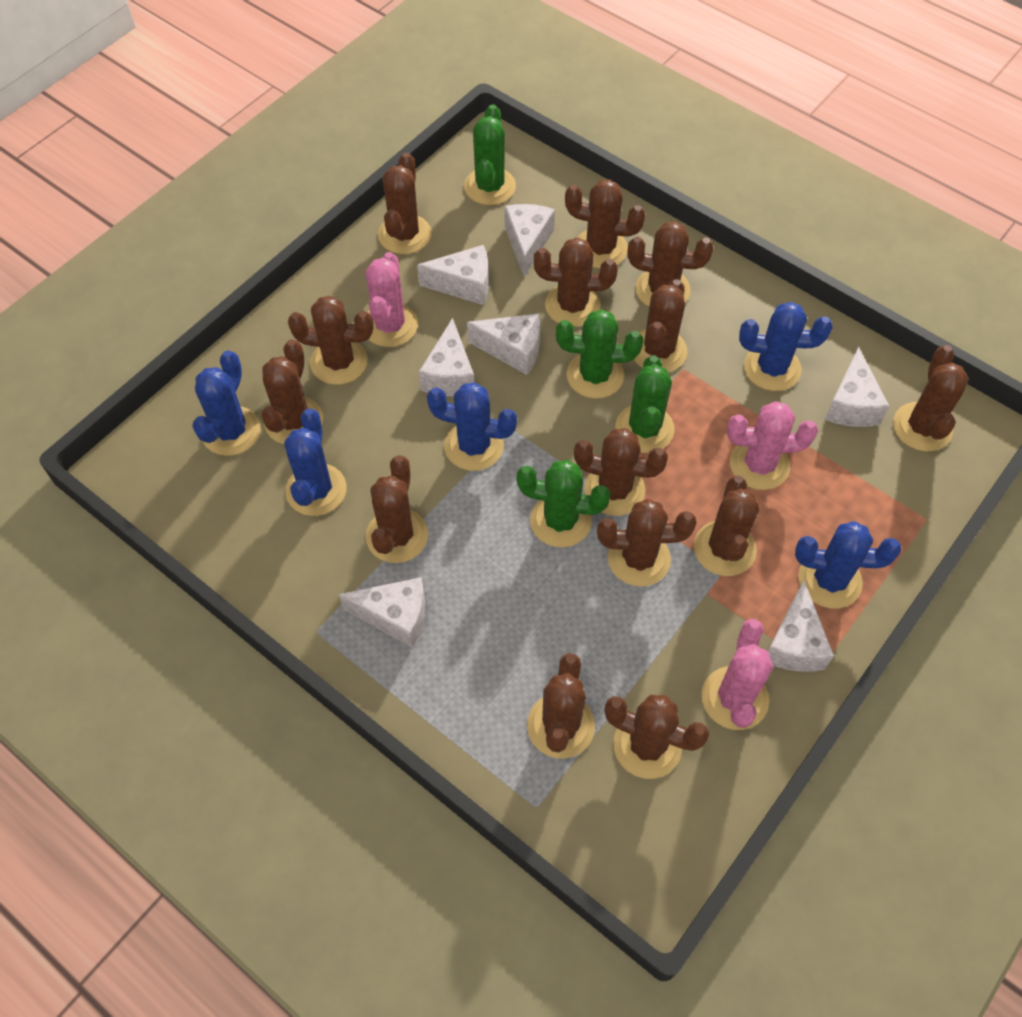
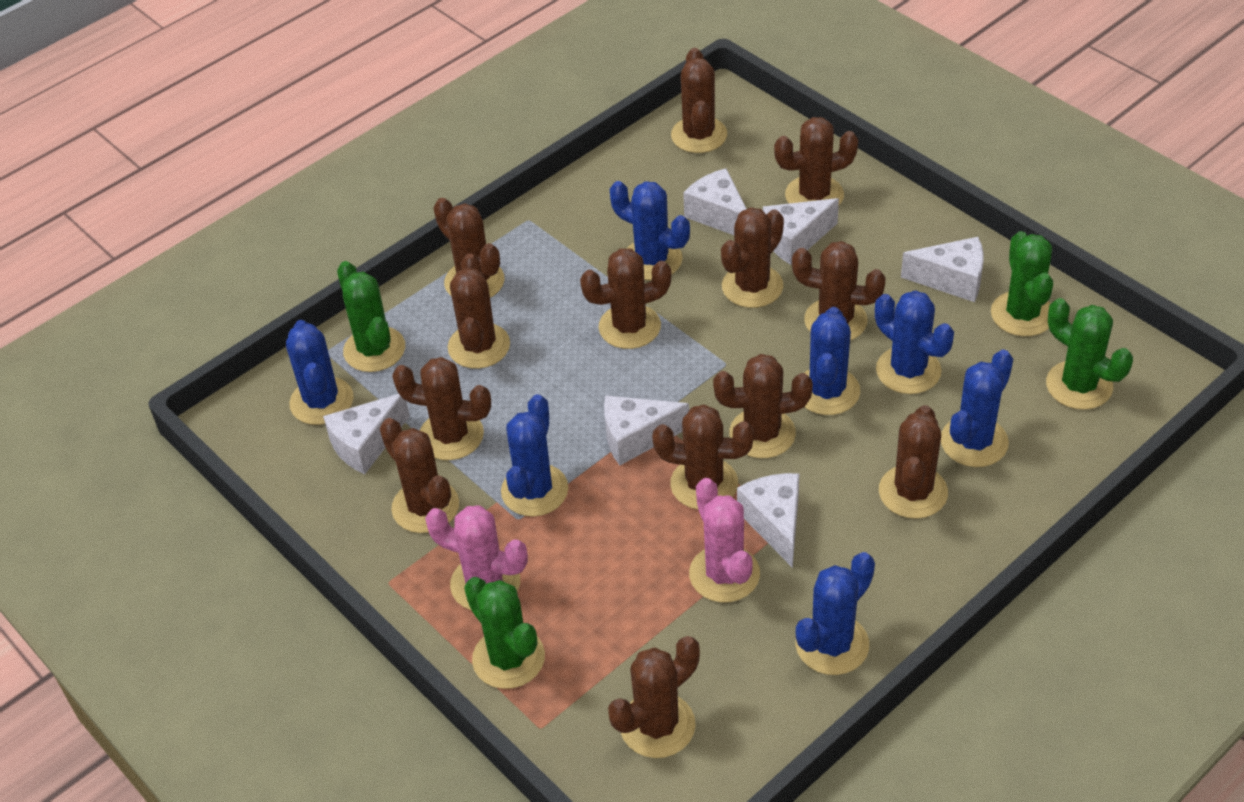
blue cactus: 5 -> 7
brown cactus: 14 -> 13
pink cactus: 3 -> 2
white cheese: 7 -> 6

